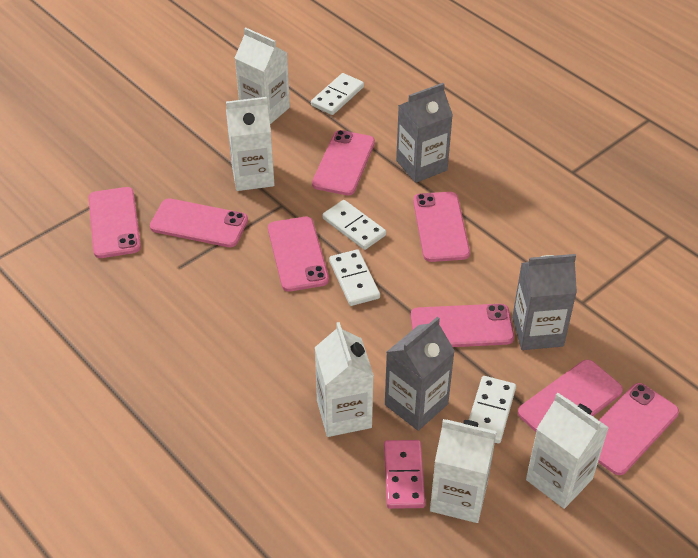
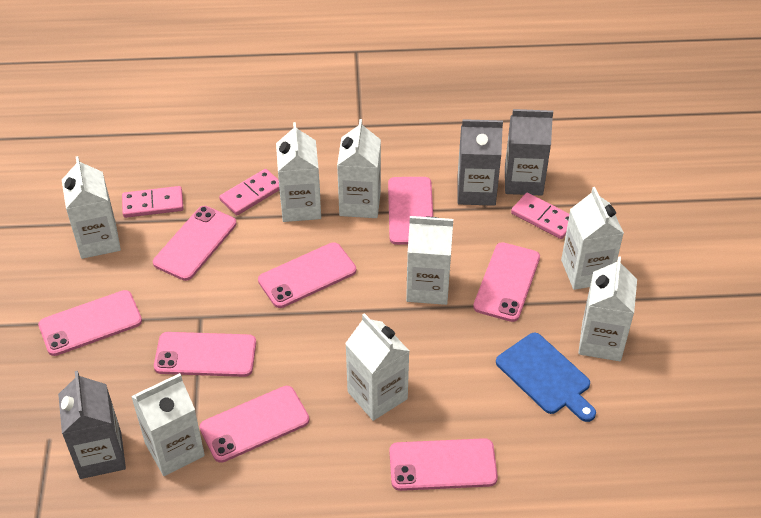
blue cutting board: 0 -> 1
pink domino: 1 -> 3
white carton: 5 -> 8
white domino: 4 -> 0

